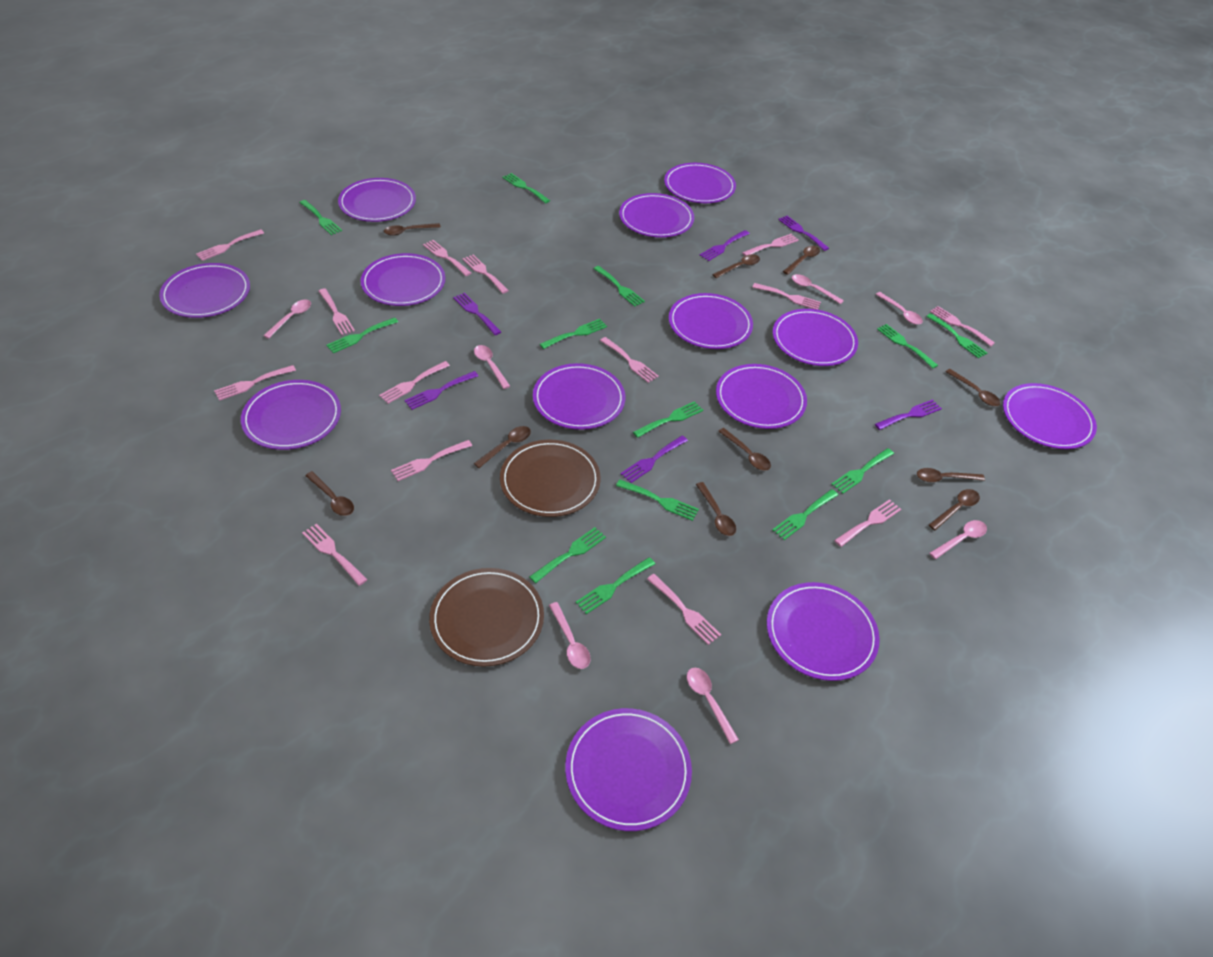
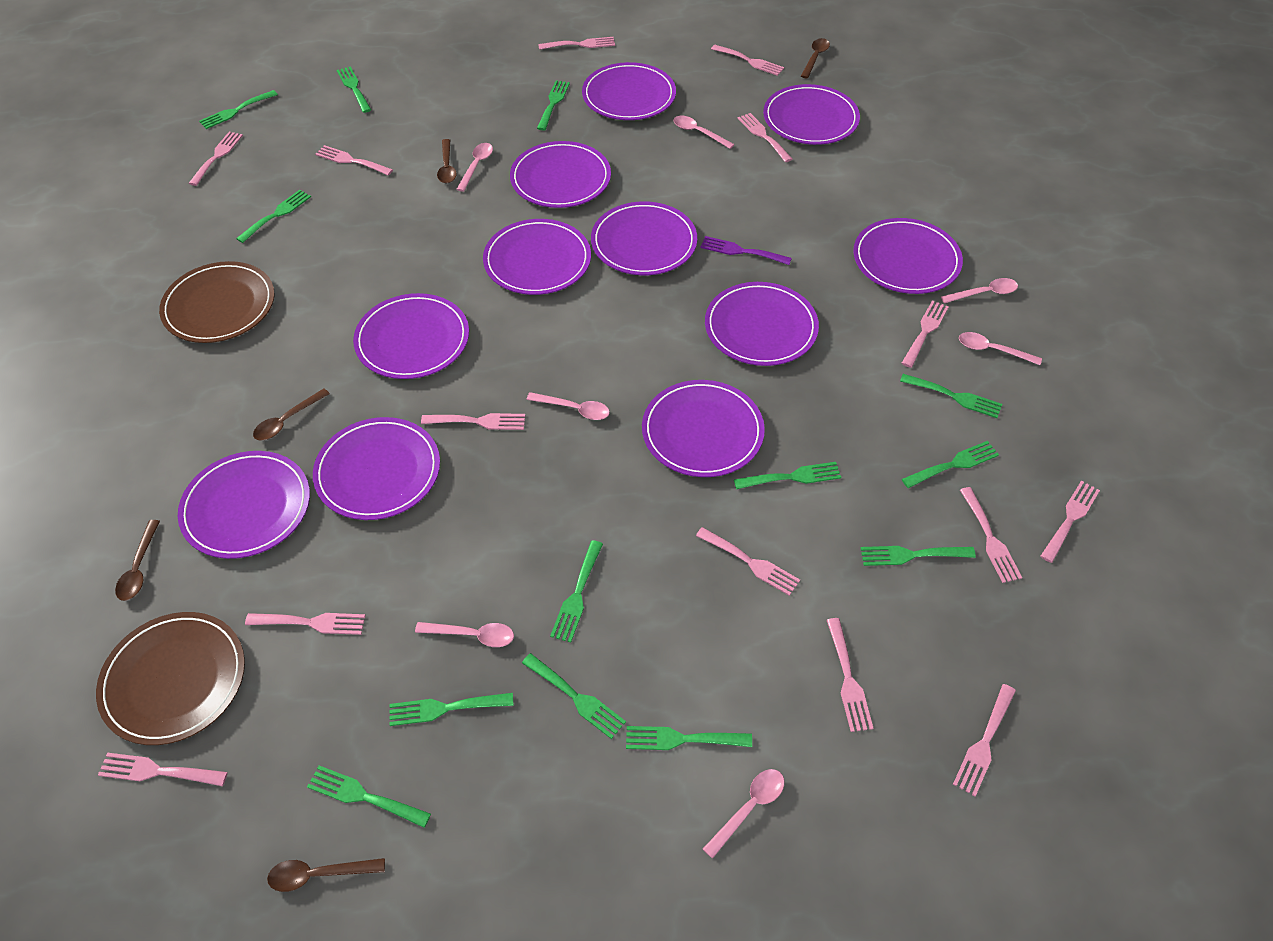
brown spoon: 10 -> 5
purple fork: 6 -> 1
purple plate: 13 -> 11

